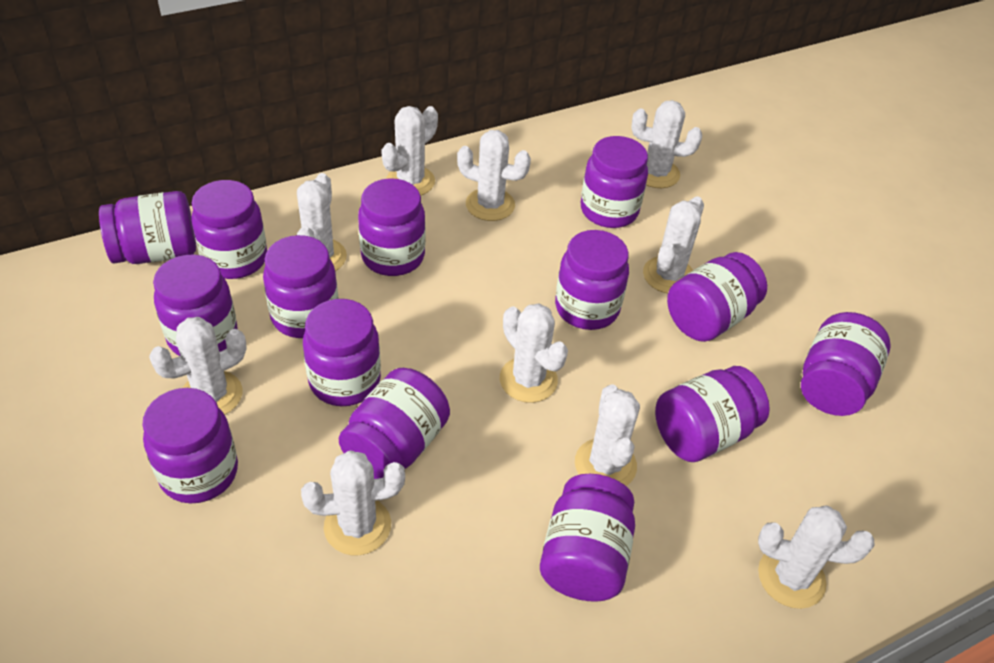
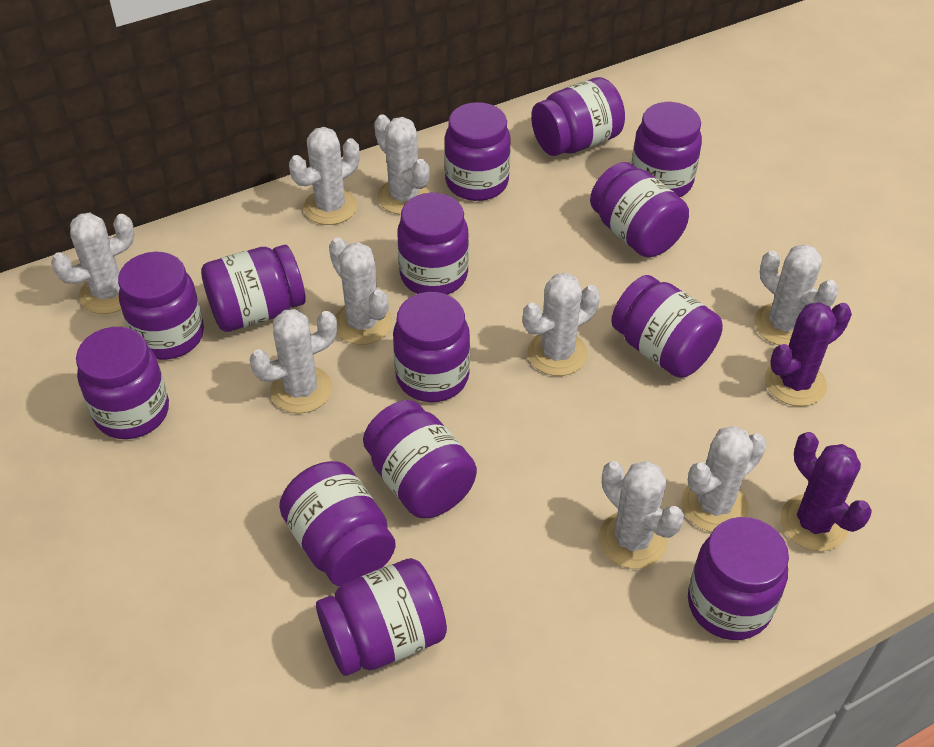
purple cactus: 0 -> 2
white cactus: 10 -> 9

